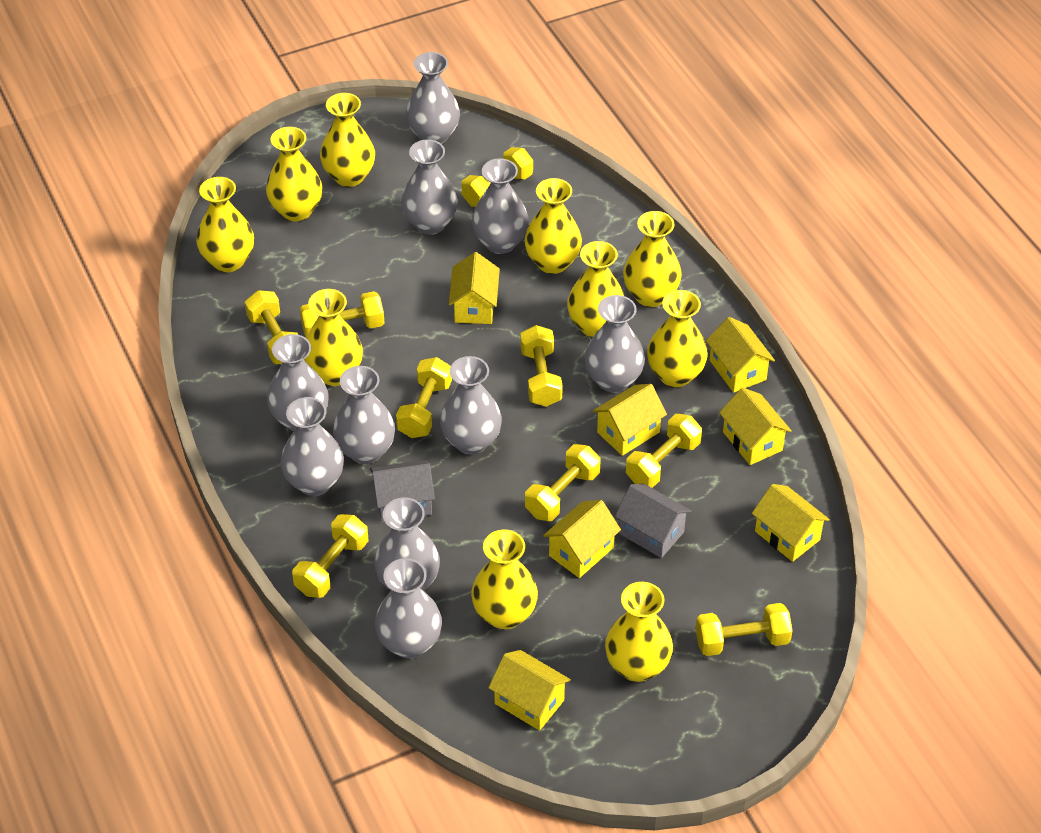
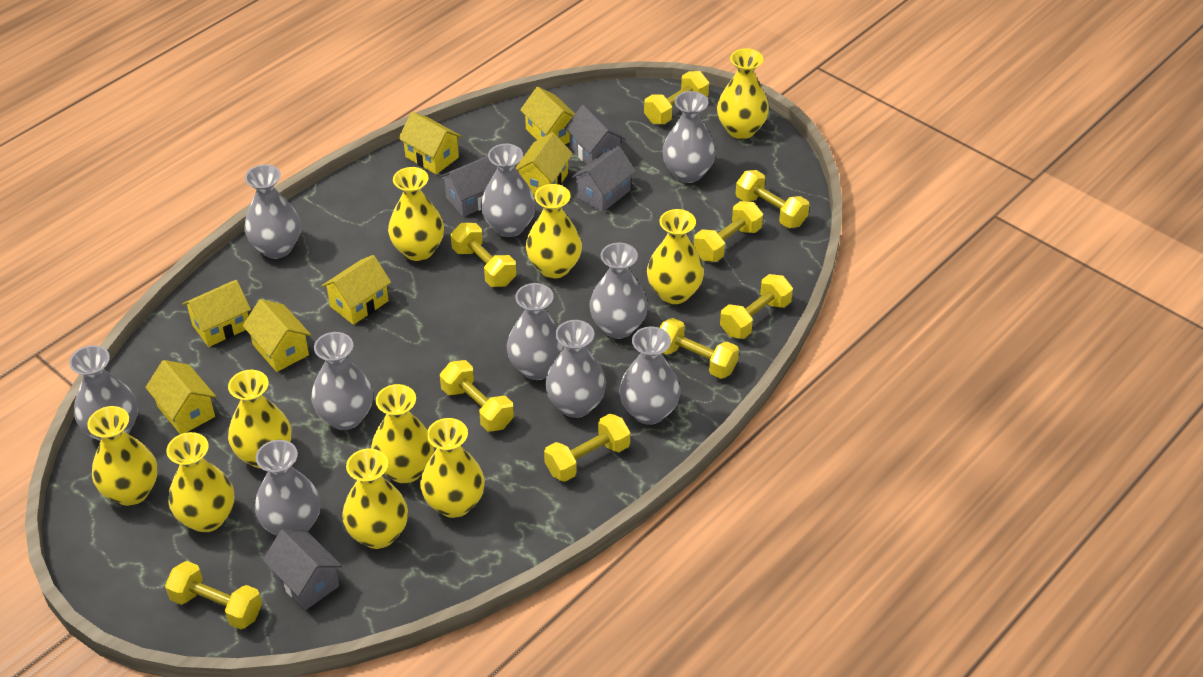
grey house: 2 -> 4

